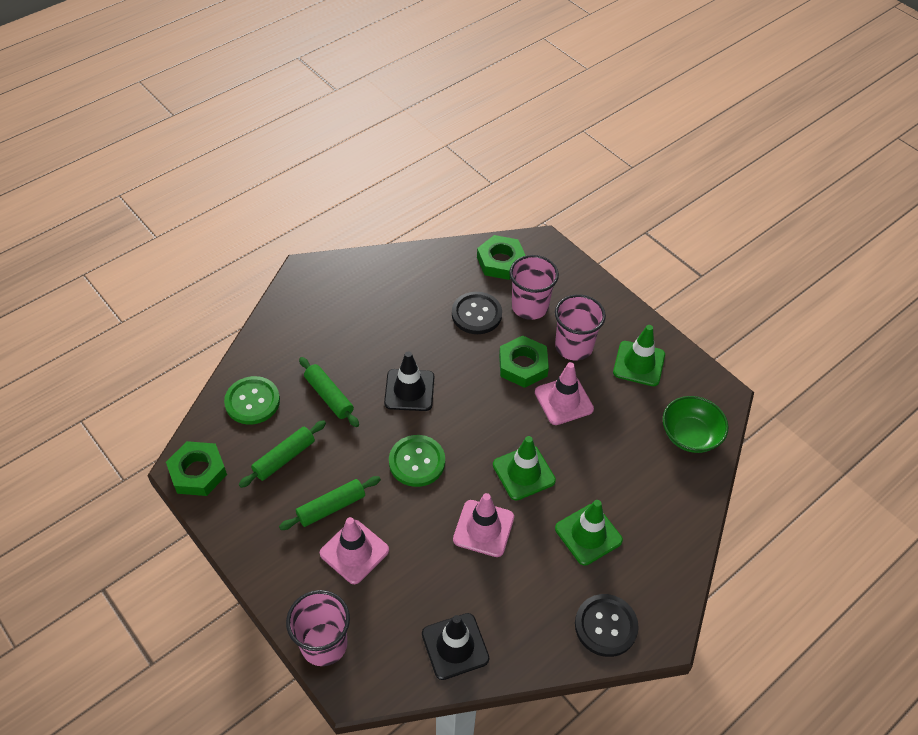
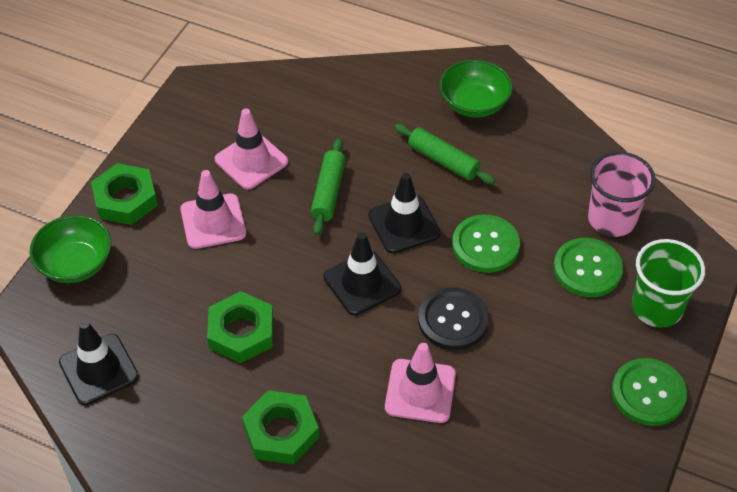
black button: 2 -> 1
black traffic cone: 2 -> 3
green bowl: 1 -> 2
green button: 2 -> 3
green cup: 0 -> 1
green rolling pin: 3 -> 2
green traffic cone: 3 -> 0
pink cup: 3 -> 1

